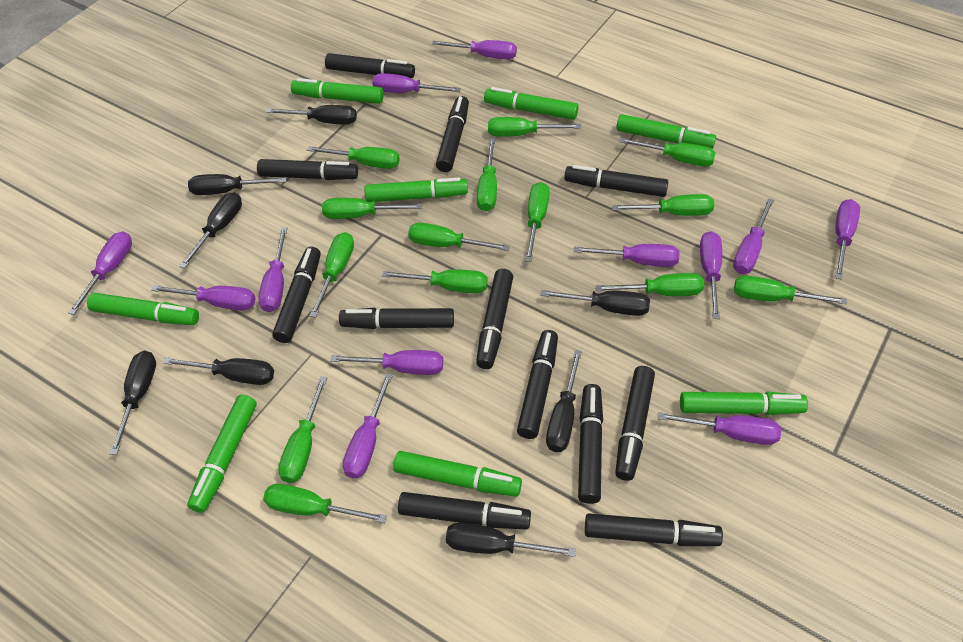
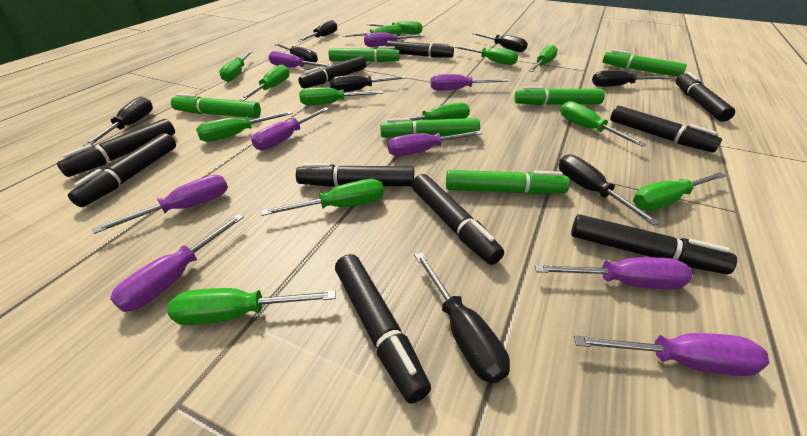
black marker: 12 -> 10
green marker: 8 -> 6
green screwdriver: 14 -> 13
purple screwdriver: 12 -> 9

